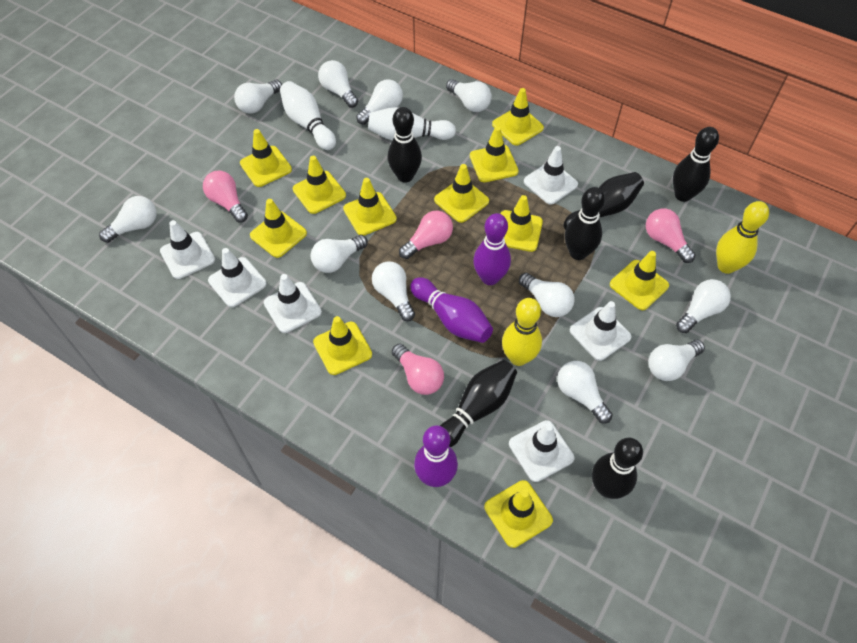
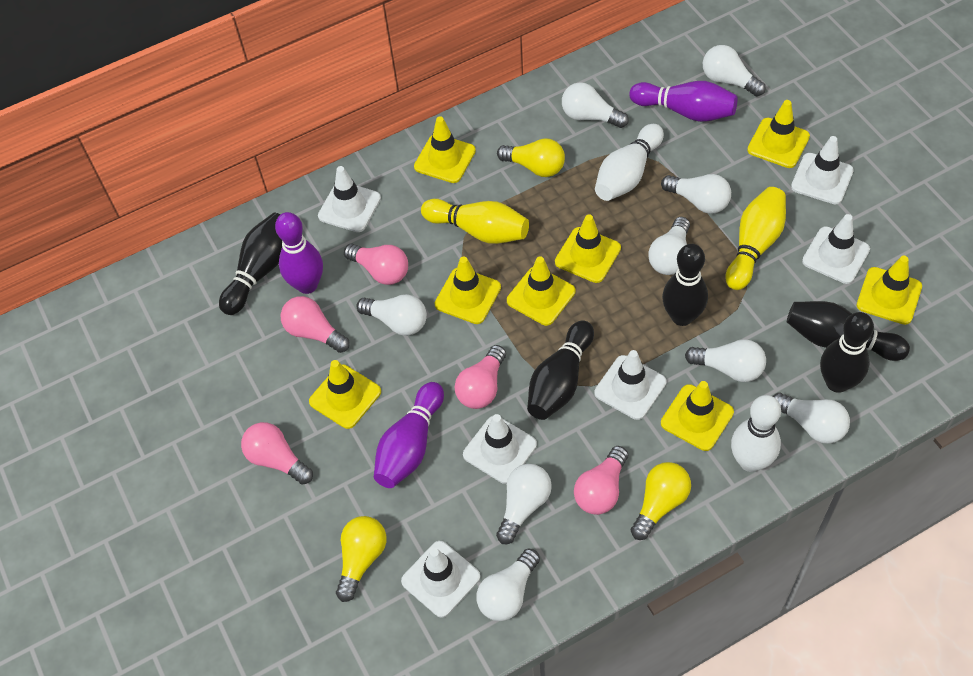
black bowling pin: 6 -> 5
pink light bulb: 4 -> 5
white light bulb: 11 -> 9
yellow light bulb: 0 -> 3
yellow traffic cone: 11 -> 8

